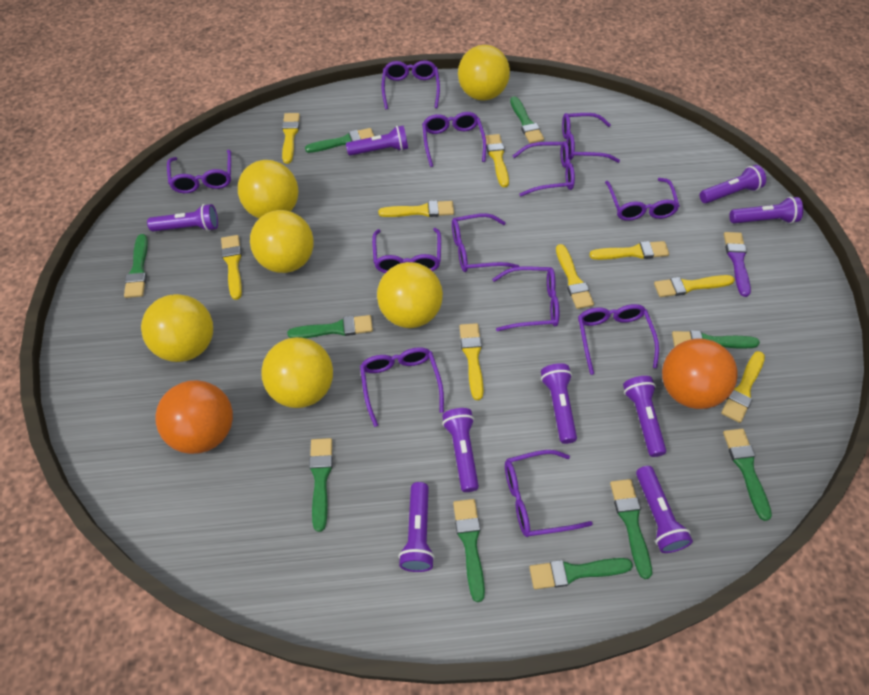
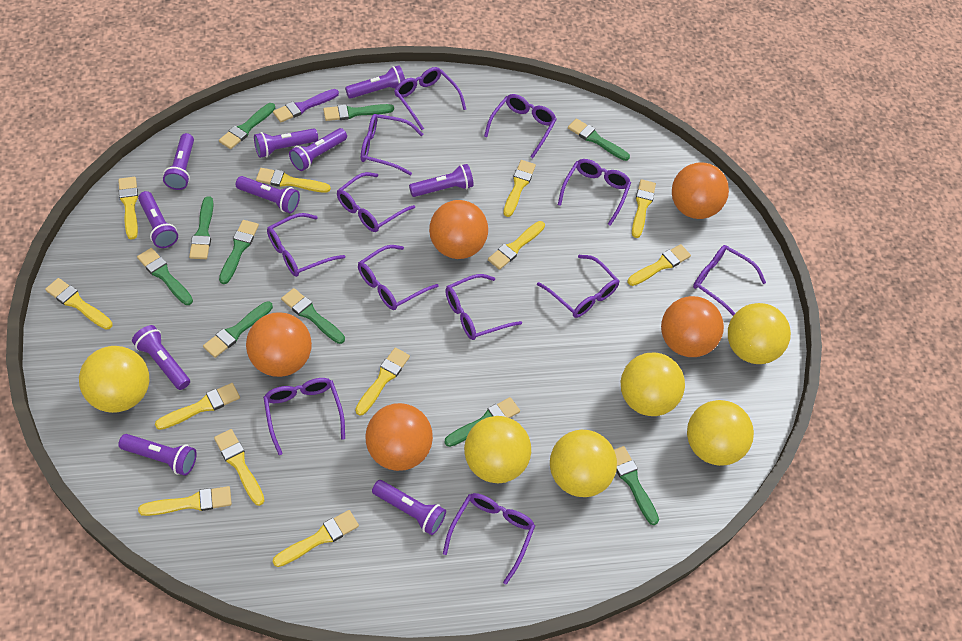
orange ball: 2 -> 5
purple flashlight: 9 -> 10
yellow brush: 9 -> 12

